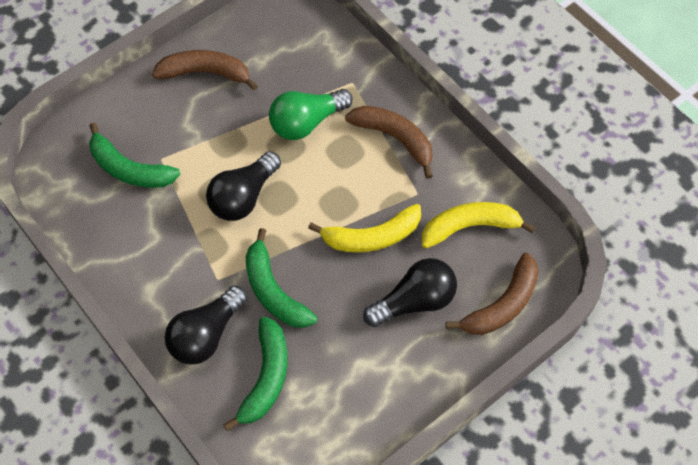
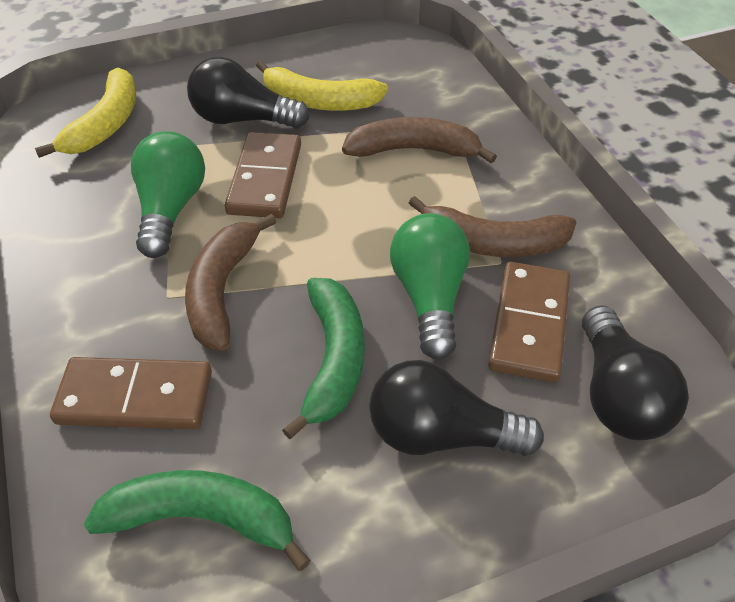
brown domino: 0 -> 3
green banana: 3 -> 2
green light bulb: 1 -> 2

